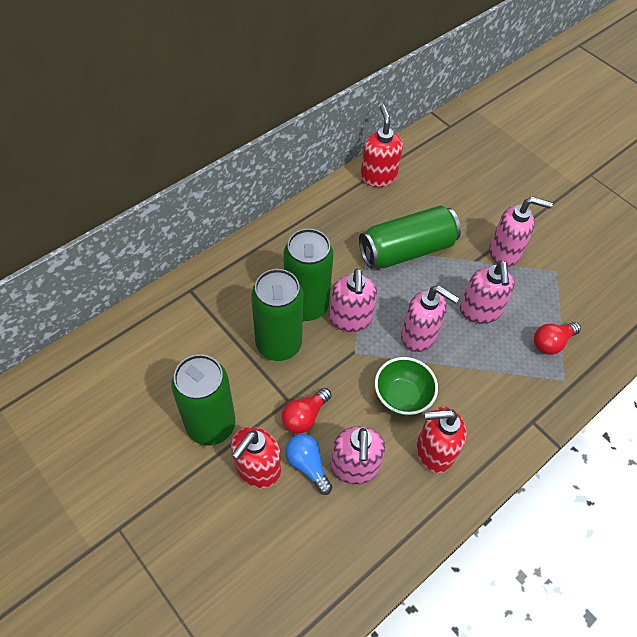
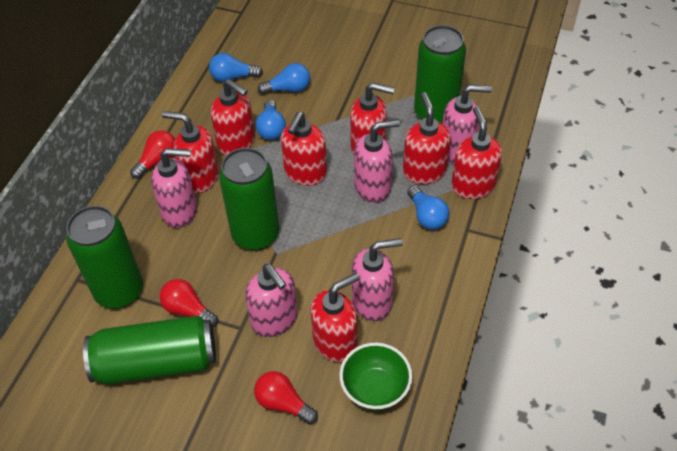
blue light bulb: 1 -> 4
red light bulb: 2 -> 3
red soap dispenser: 3 -> 7

